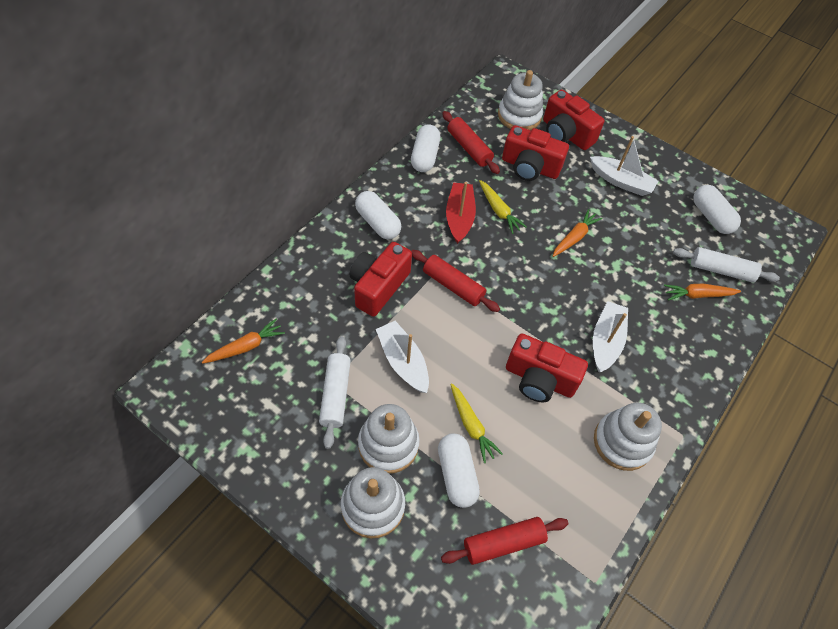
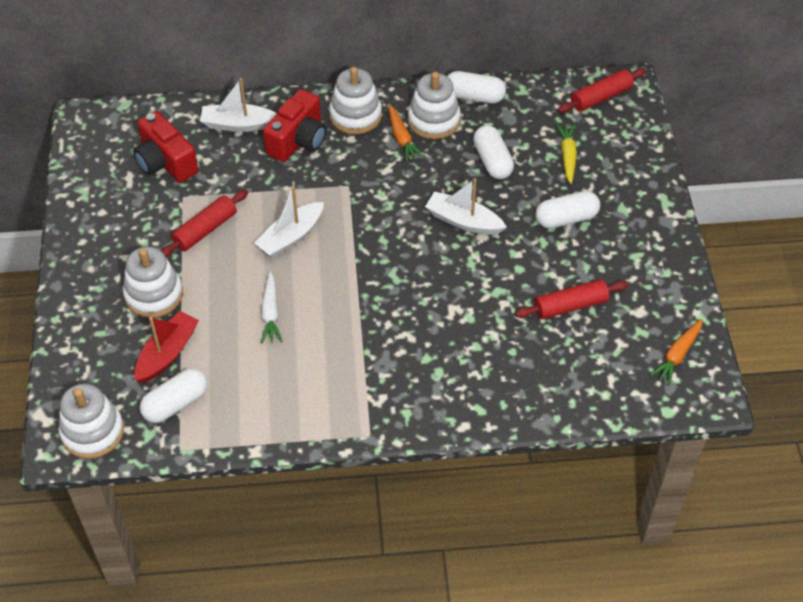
orange carrot: 3 -> 2
red camera: 4 -> 2
white carrot: 0 -> 1
white rolling pin: 2 -> 0
yellow carrot: 2 -> 1

